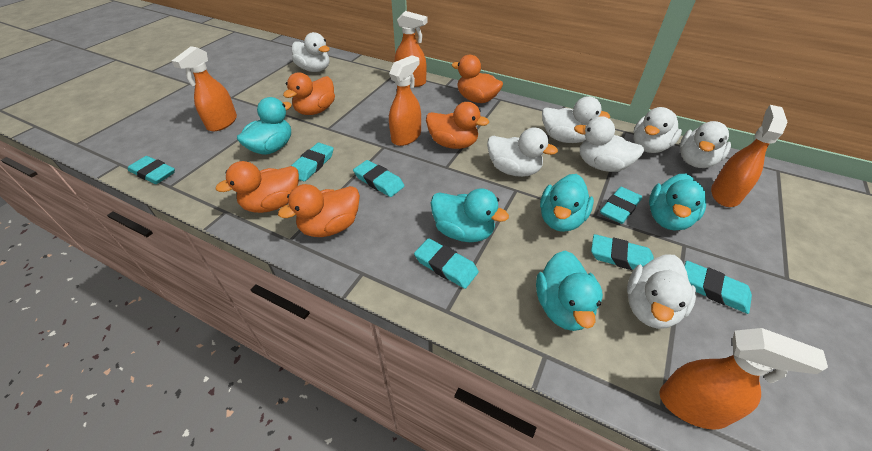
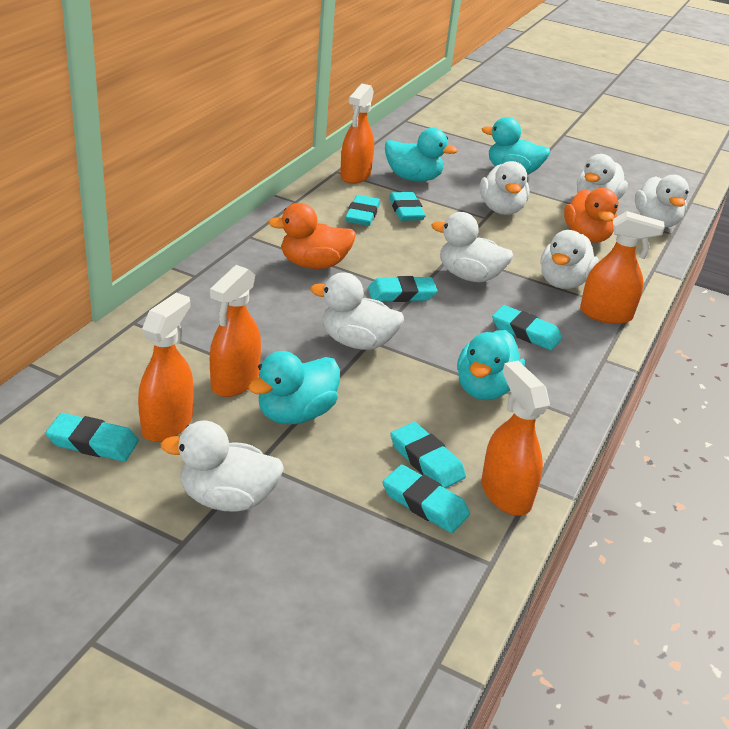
orange duck: 5 -> 2
turquoise duck: 5 -> 4

